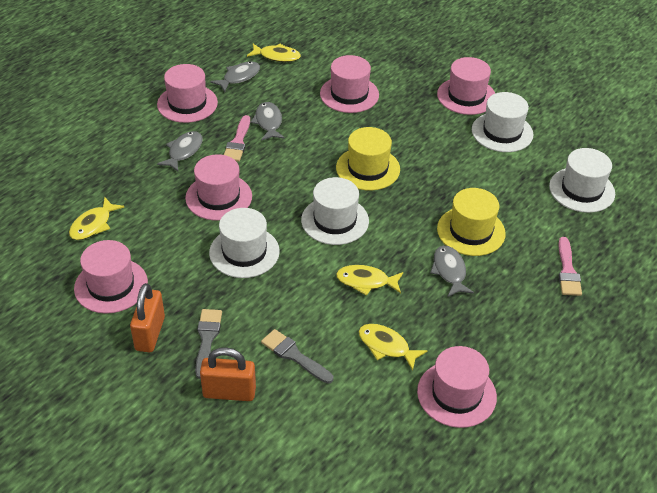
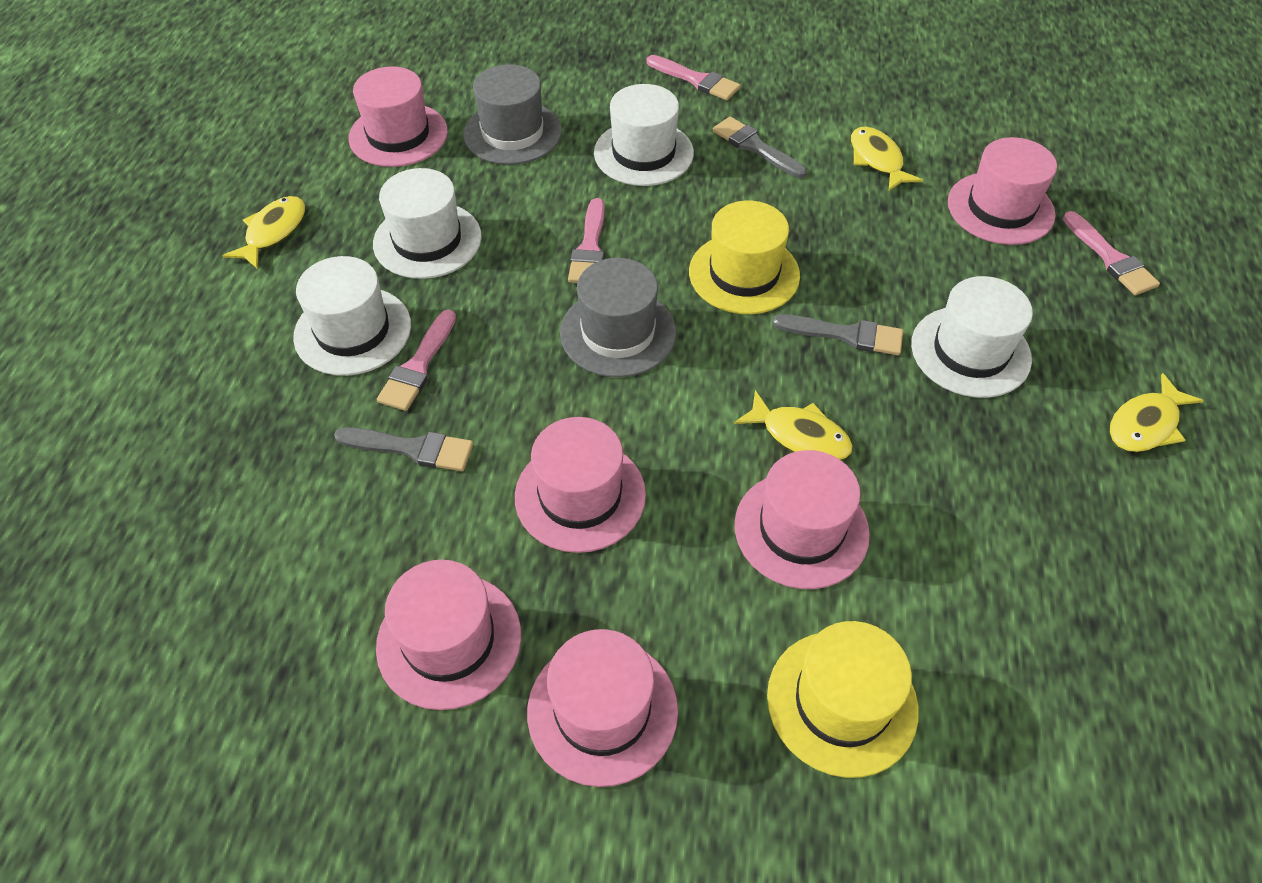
grey brush: 2 -> 3
grey fish: 4 -> 0
grey hat: 0 -> 2
orange padlock: 2 -> 0
pink brush: 2 -> 4

